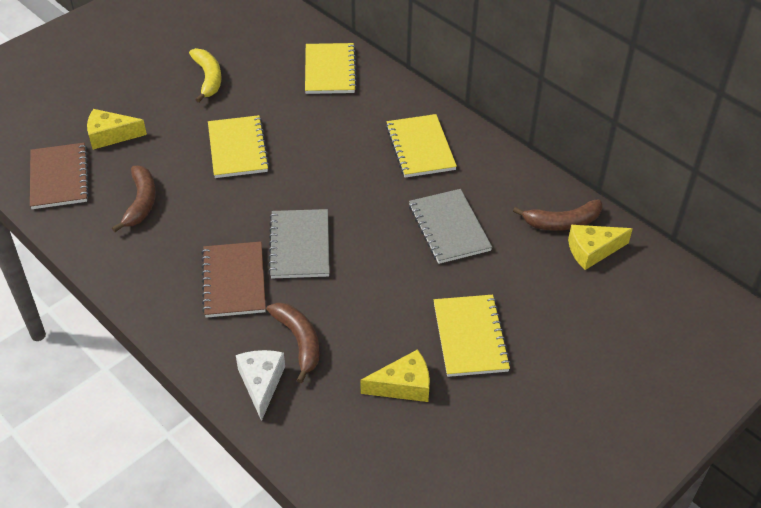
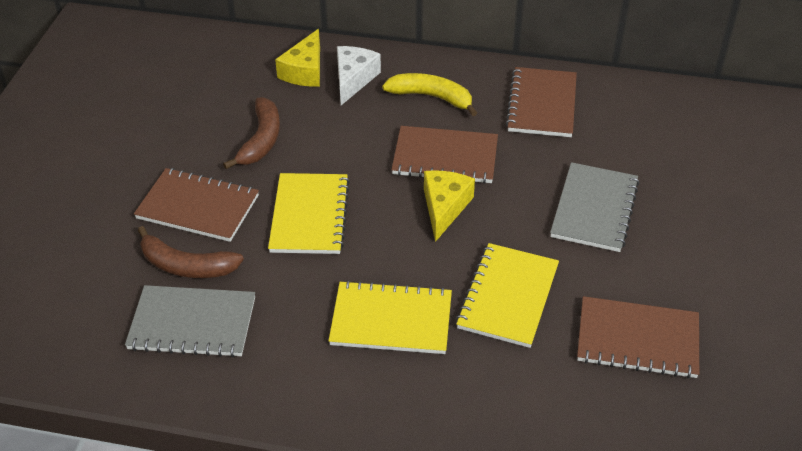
brown banana: 3 -> 2
brown notebook: 2 -> 4
yellow cheese: 3 -> 2
yellow notebook: 4 -> 3

